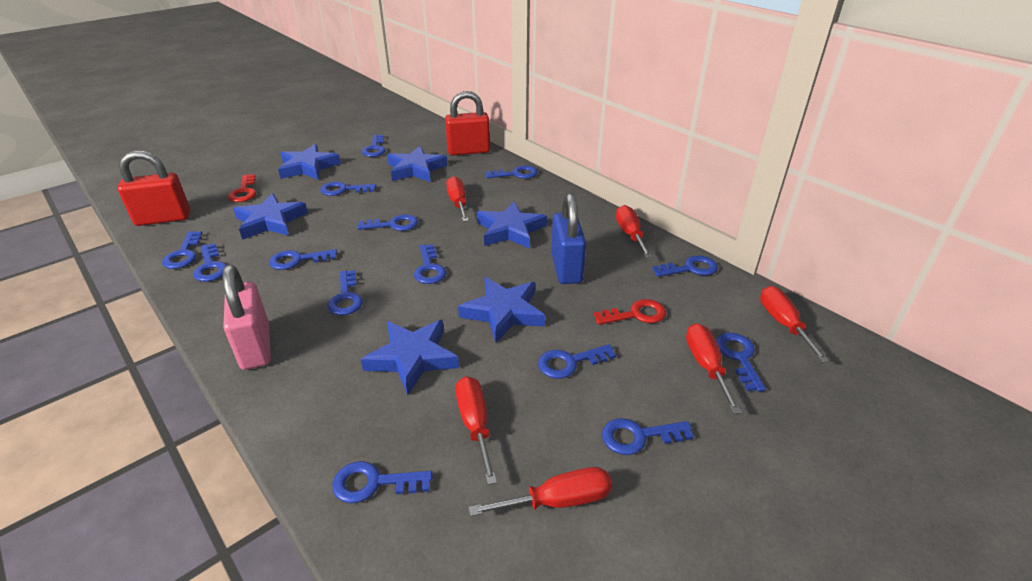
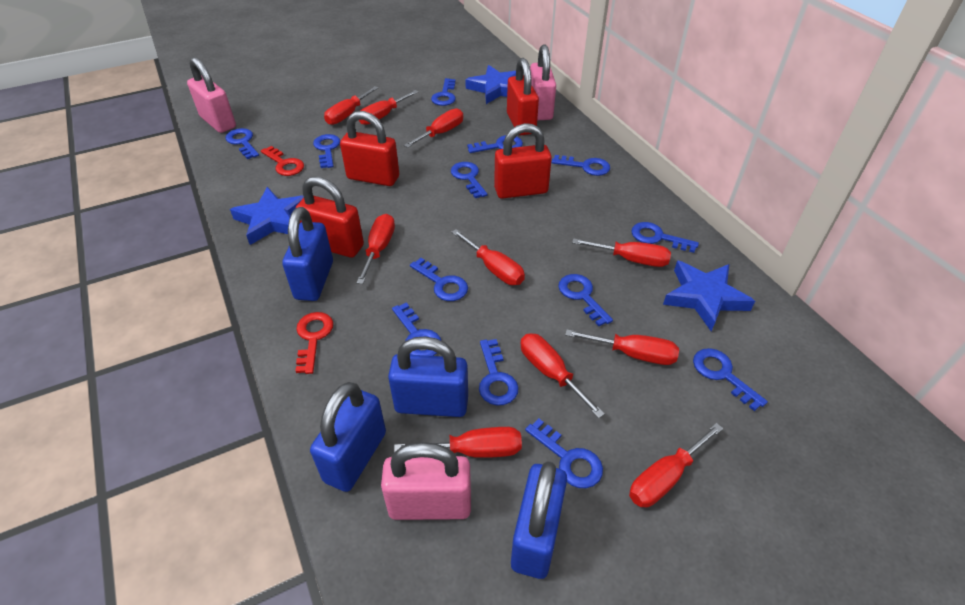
blue key: 14 -> 13
blue padlock: 1 -> 4
blue star: 6 -> 3
pink padlock: 1 -> 3
red padlock: 2 -> 4
red screwdriver: 6 -> 10

